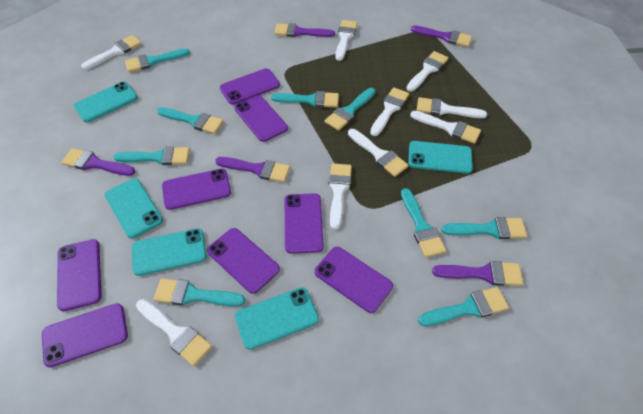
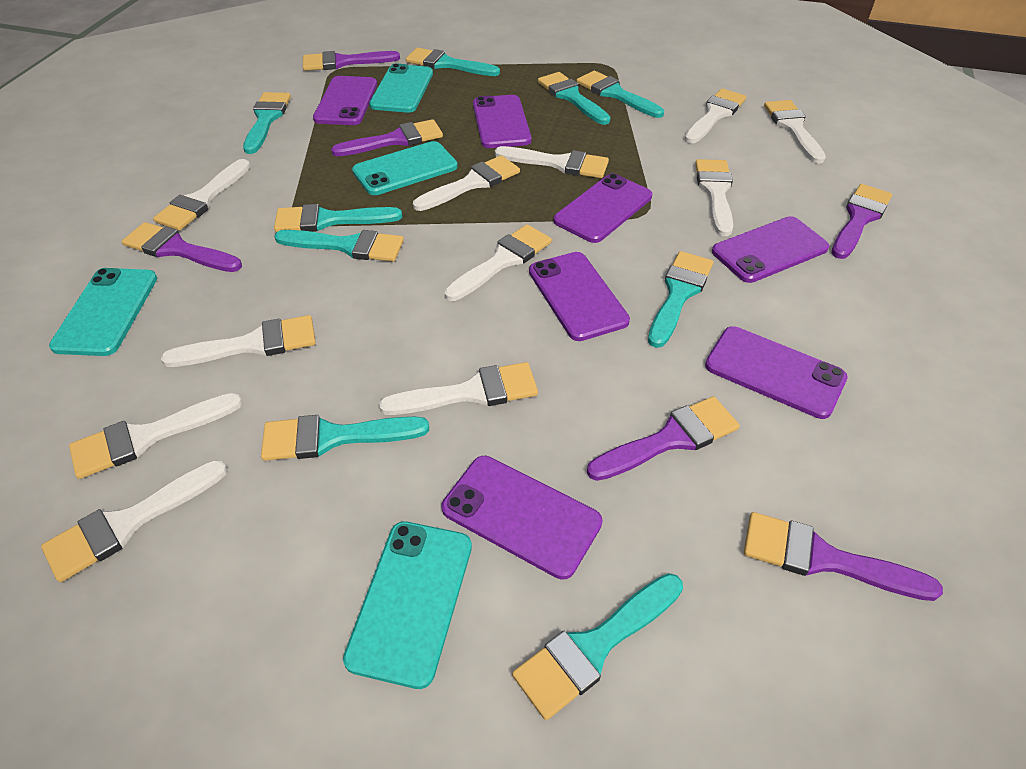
purple brush: 5 -> 6
purple phone: 8 -> 7
turquoise phone: 5 -> 4
white brush: 9 -> 11

